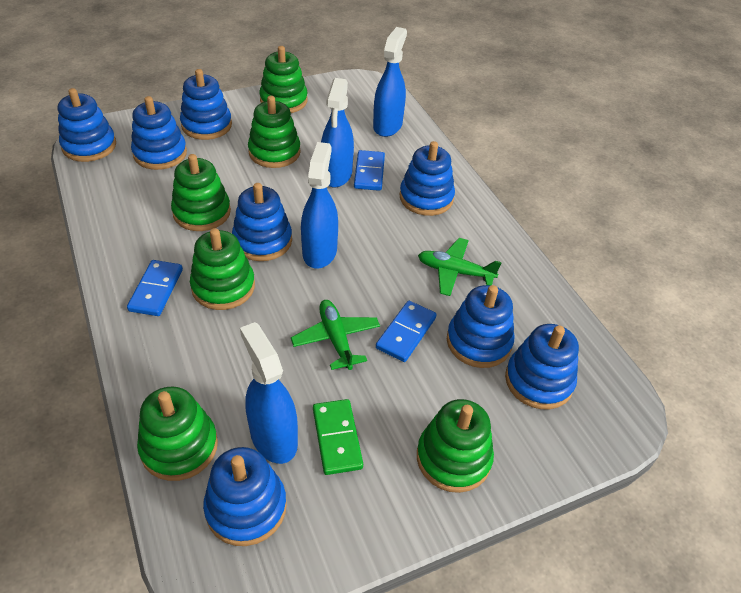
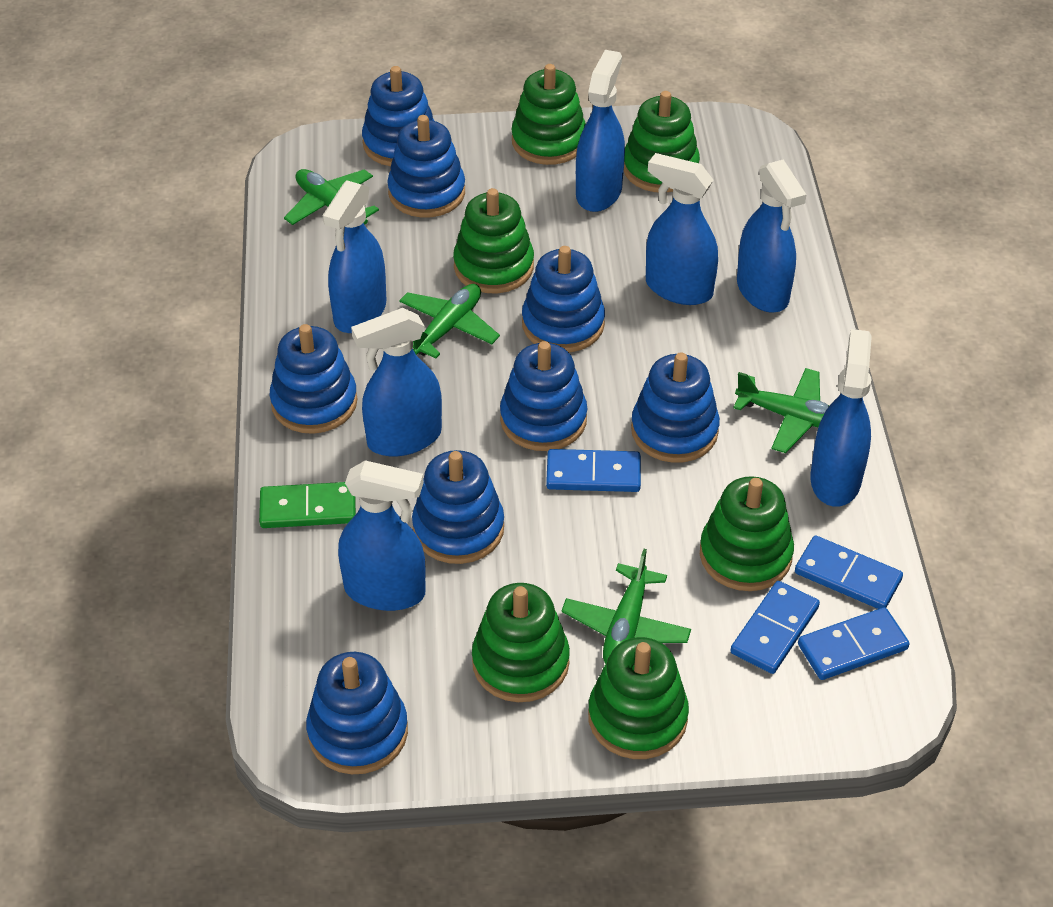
blue domino: 3 -> 4
blue spray bottle: 4 -> 7
green plane: 2 -> 4

